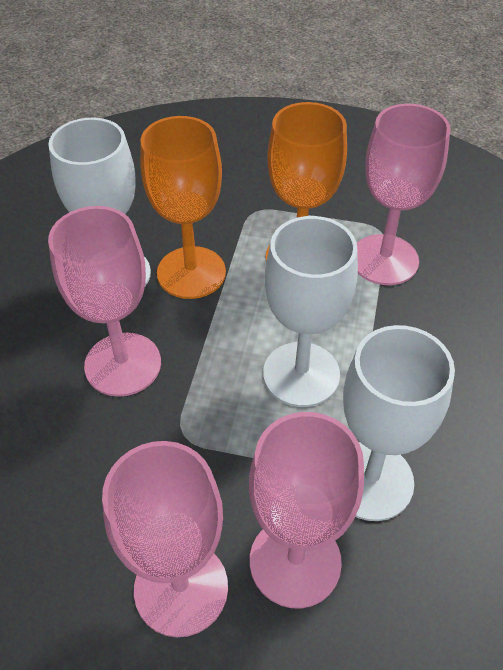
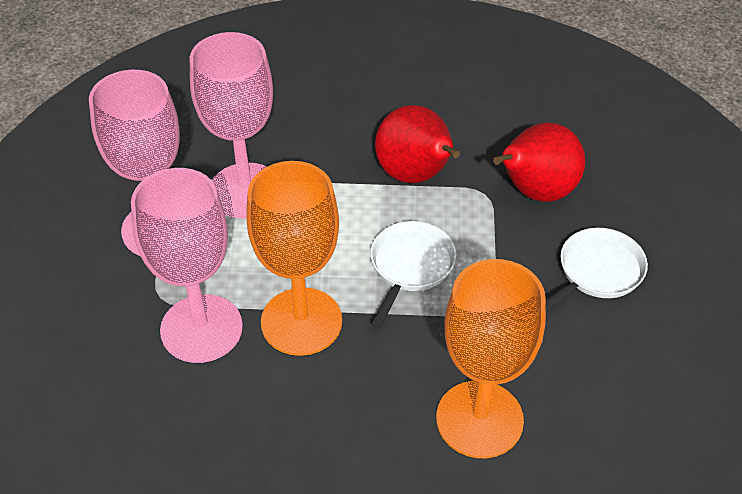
pink goblet: 4 -> 3
red pear: 0 -> 2
white goblet: 3 -> 0
white pan: 0 -> 2

